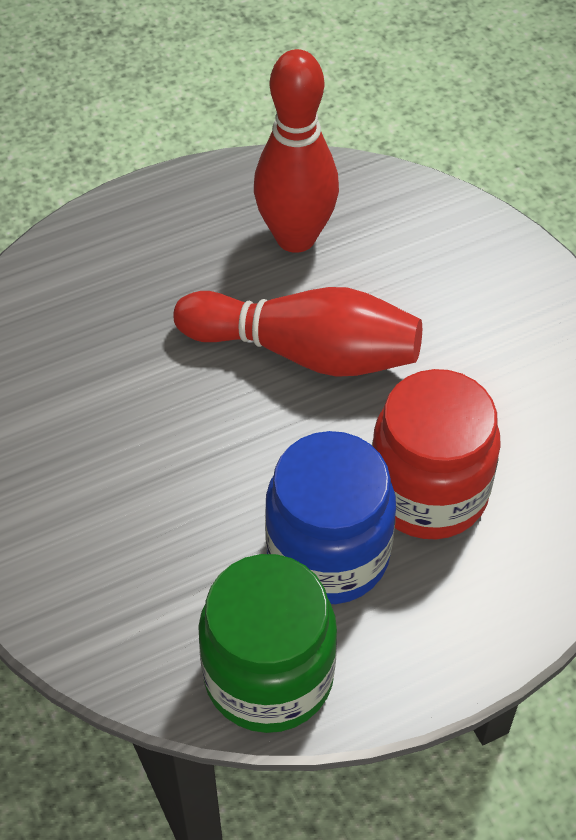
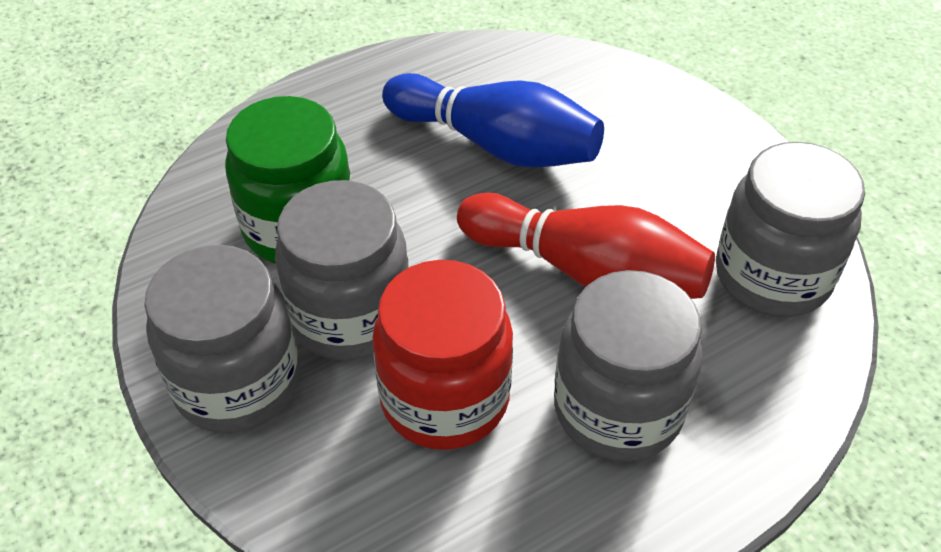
blue bowling pin: 0 -> 1
blue jar: 1 -> 0
grey jar: 0 -> 4
red bowling pin: 2 -> 1

